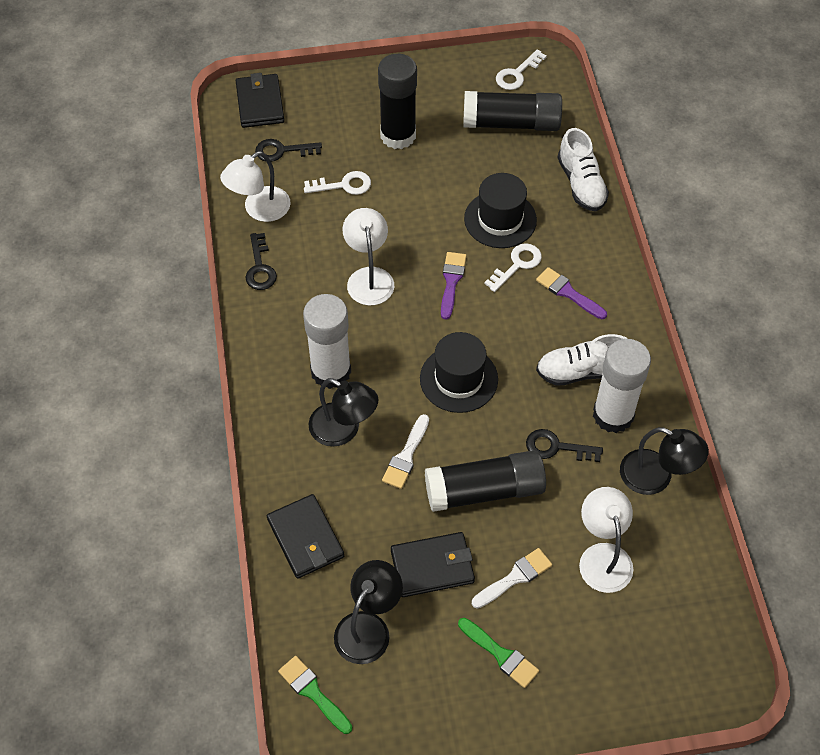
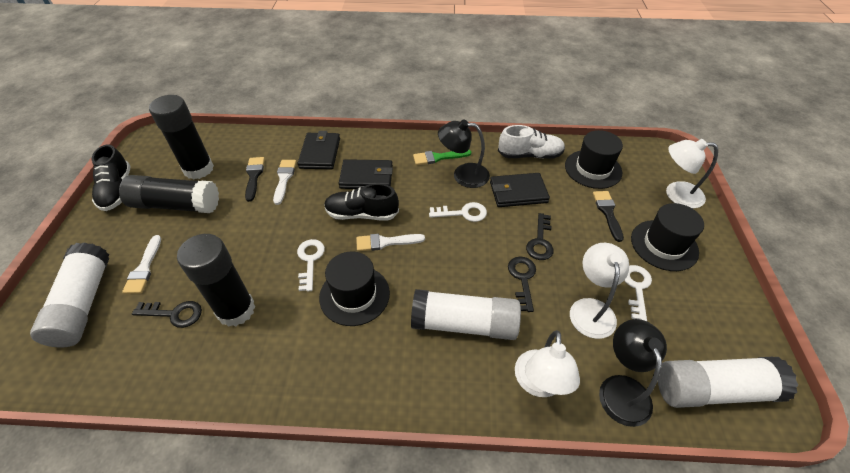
black brush: 0 -> 2
black hat: 2 -> 3
black lamp: 3 -> 2
black shoe: 0 -> 2
green brush: 2 -> 1
purple brush: 2 -> 0
white brush: 2 -> 3
white glue stick: 2 -> 3
white shoe: 2 -> 1

